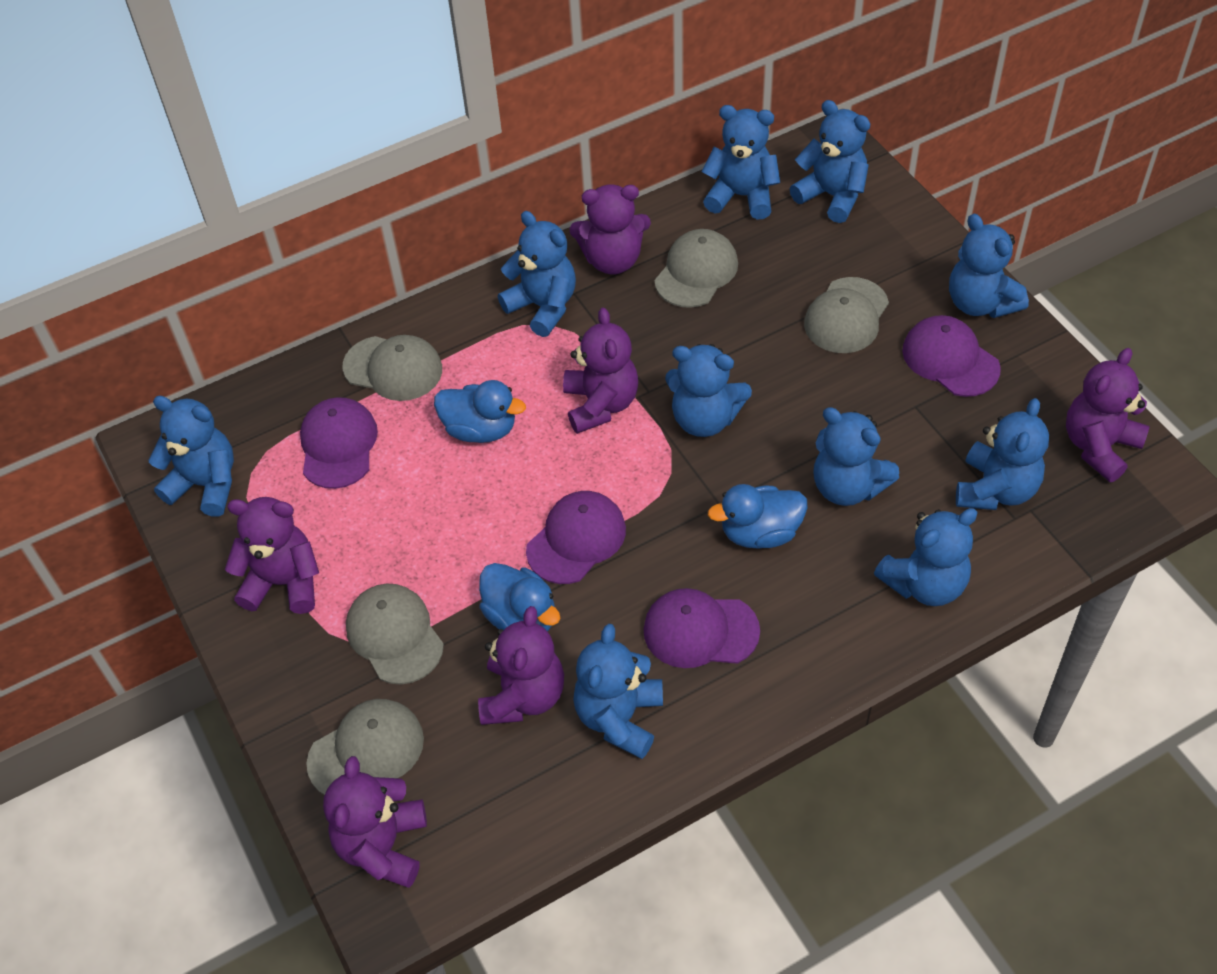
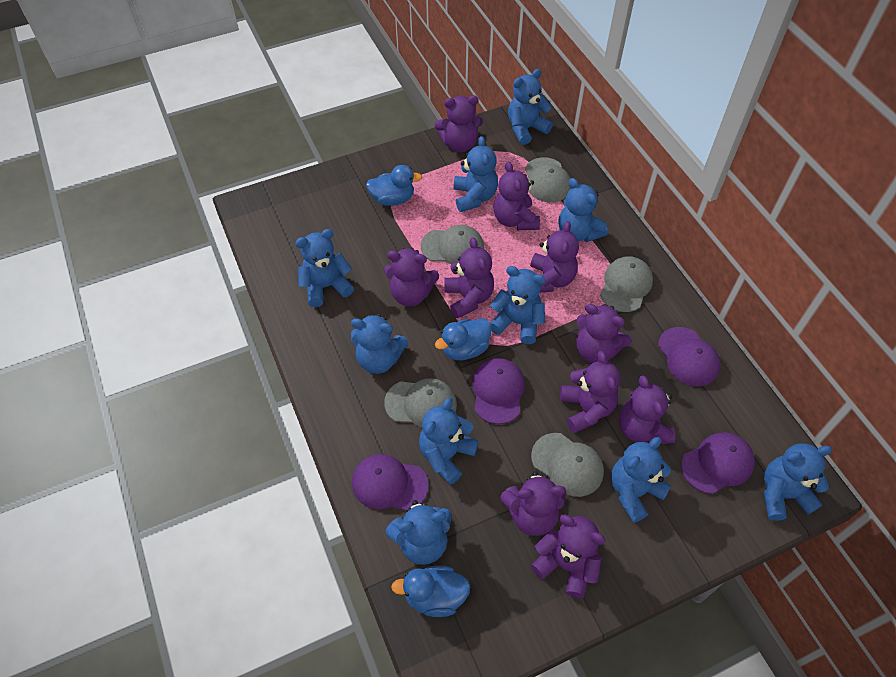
purple teddy bear: 6 -> 10

